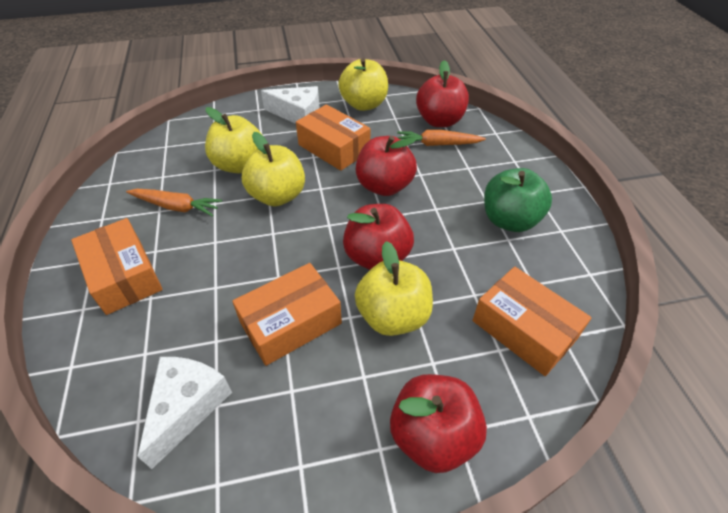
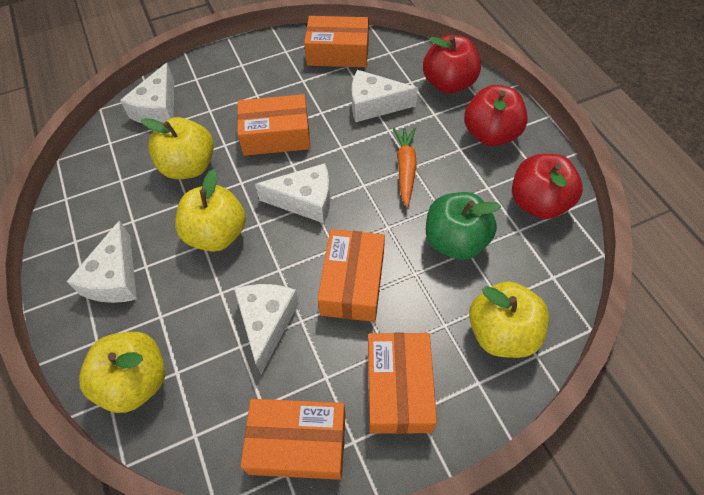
orange box: 4 -> 5
orange carrot: 2 -> 1
red apple: 4 -> 3
white cheese: 2 -> 5

